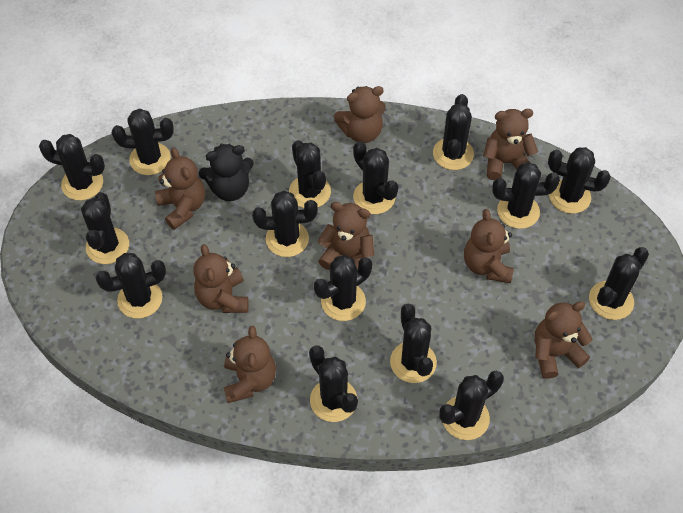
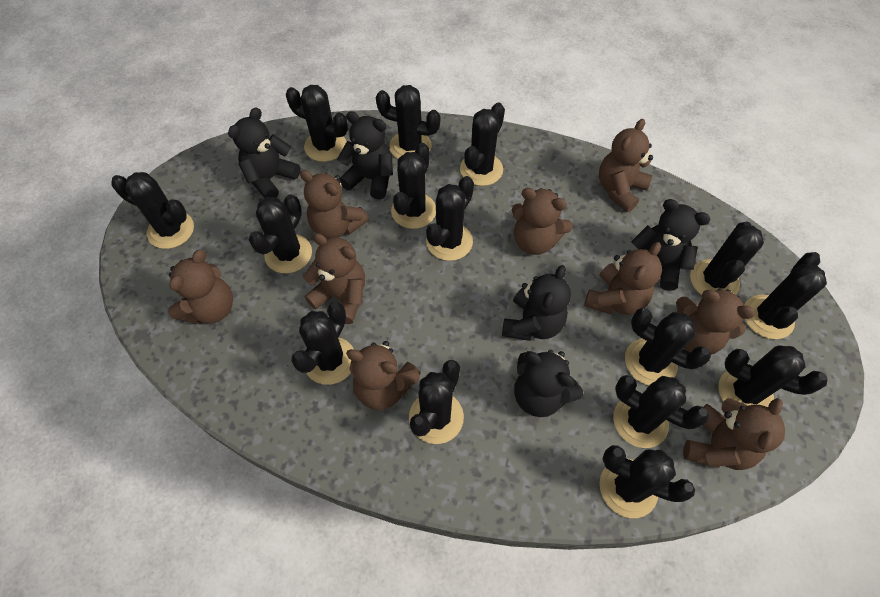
black teddy bear: 1 -> 5
brown teddy bear: 8 -> 9

